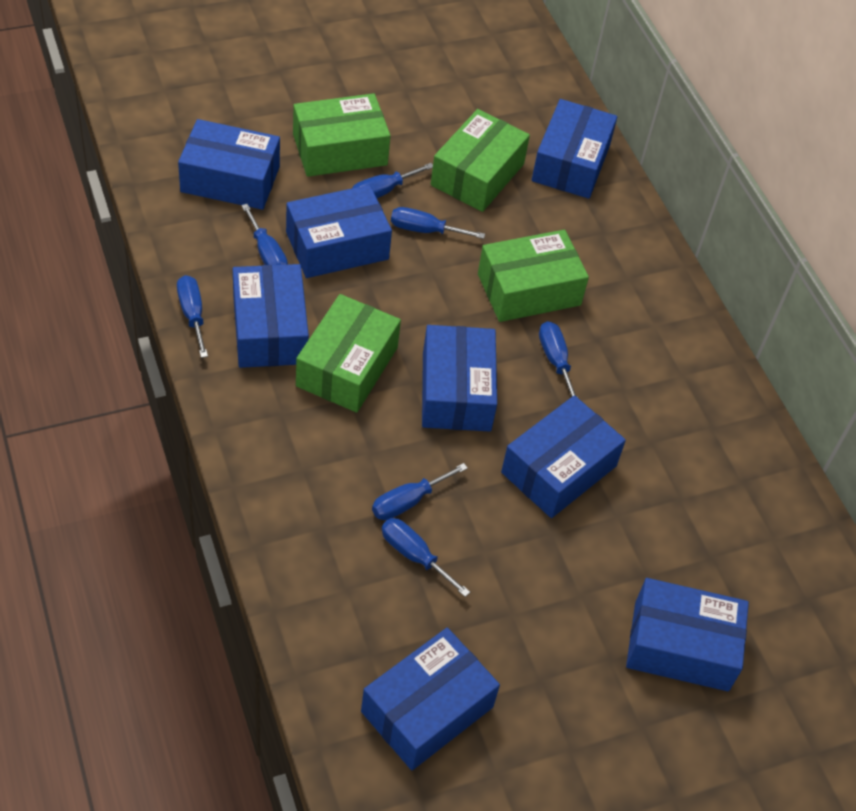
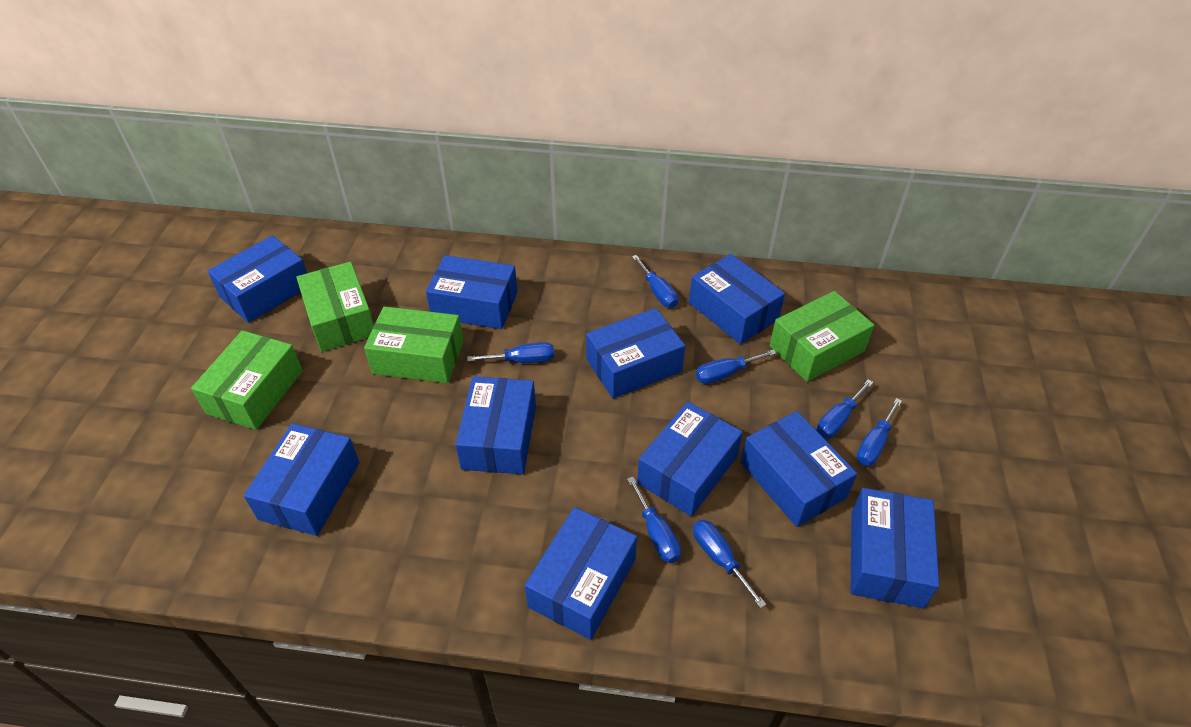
blue box: 8 -> 10

